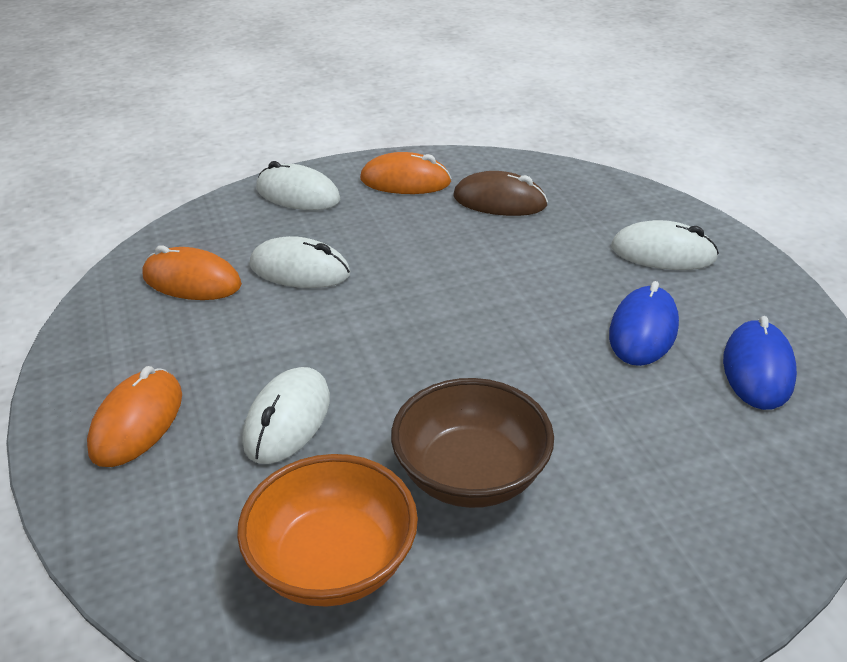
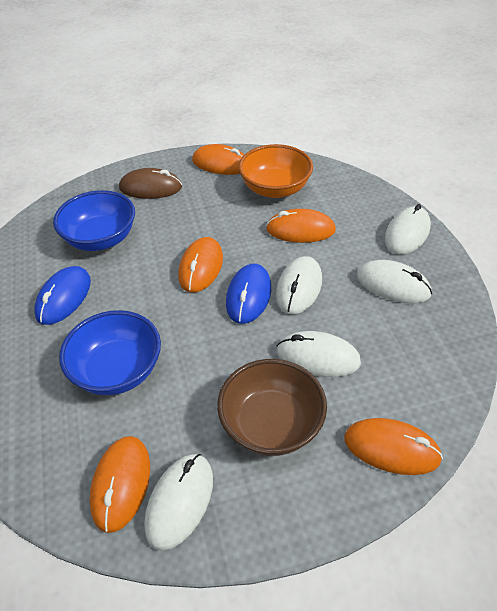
blue bowl: 0 -> 2
orange mouse: 3 -> 5
white mouse: 4 -> 5

